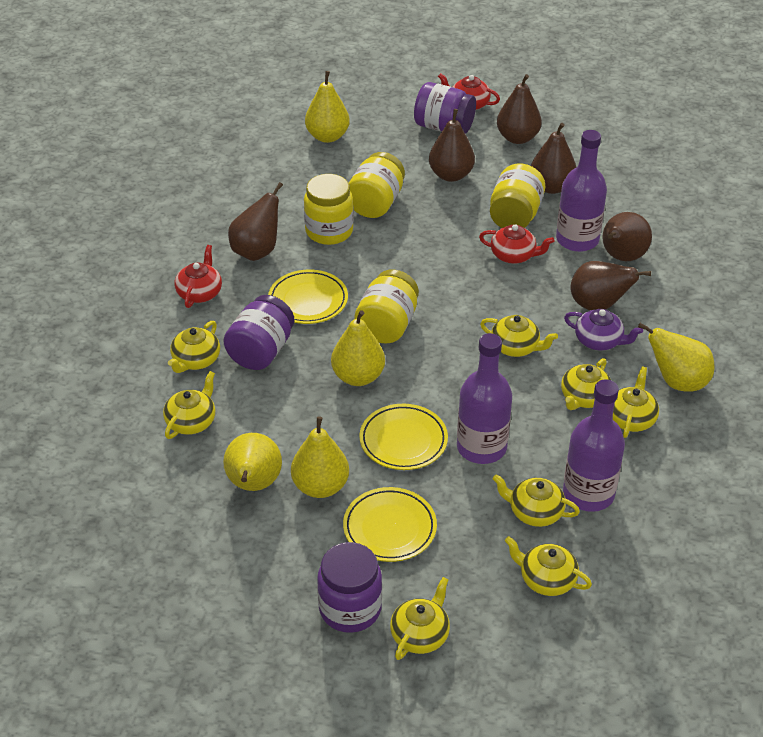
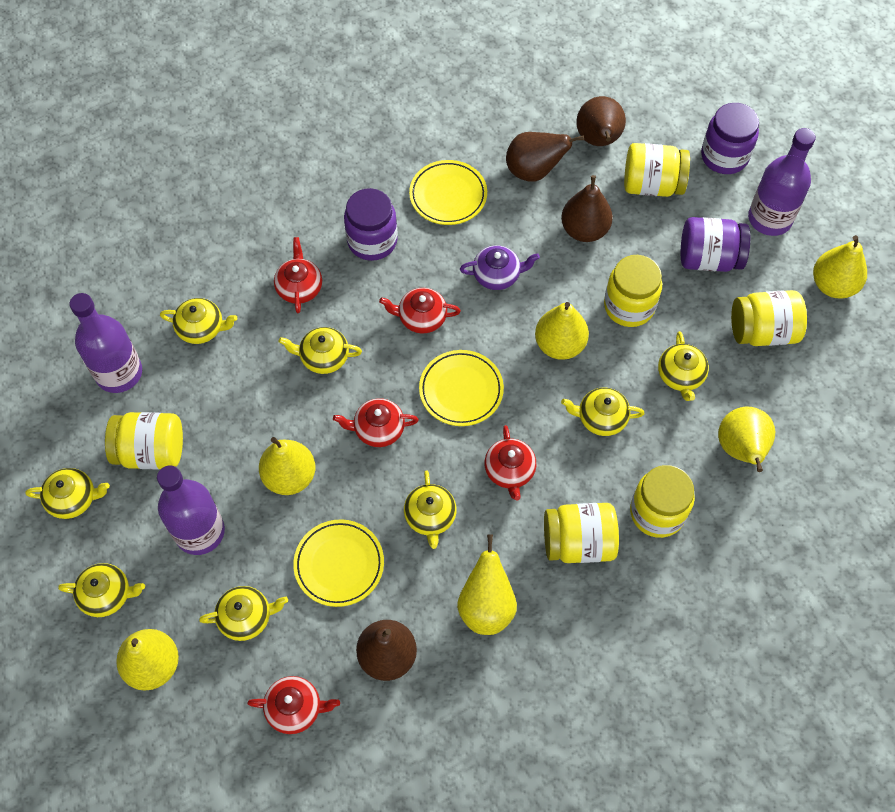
brown pear: 6 -> 4
red teapot: 3 -> 5
yellow jar: 4 -> 6
yellow pear: 5 -> 6

